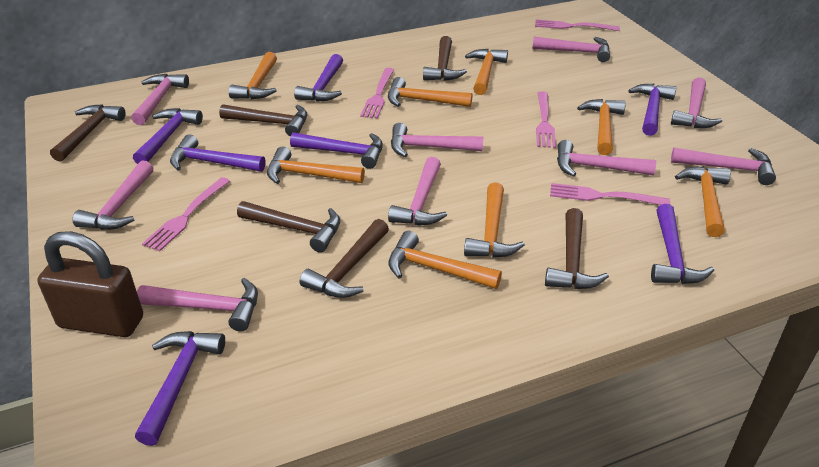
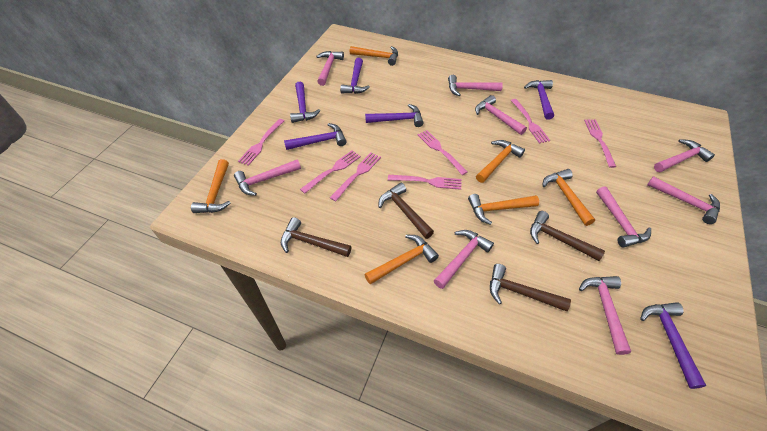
brown hammer: 6 -> 4
brown padlock: 1 -> 0
orange hammer: 8 -> 6
pink fork: 5 -> 7
purple hammer: 7 -> 6

